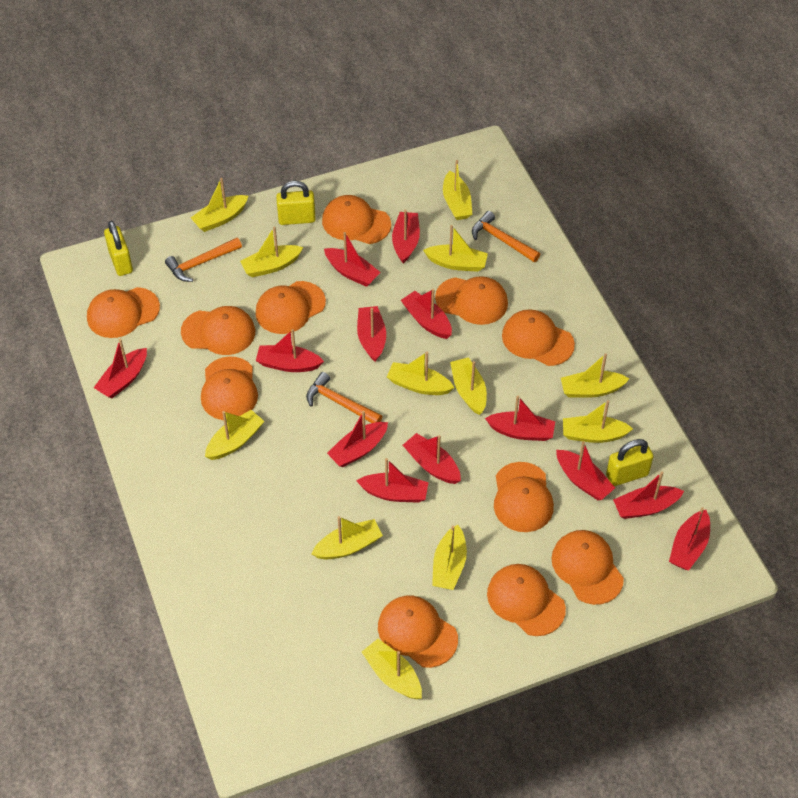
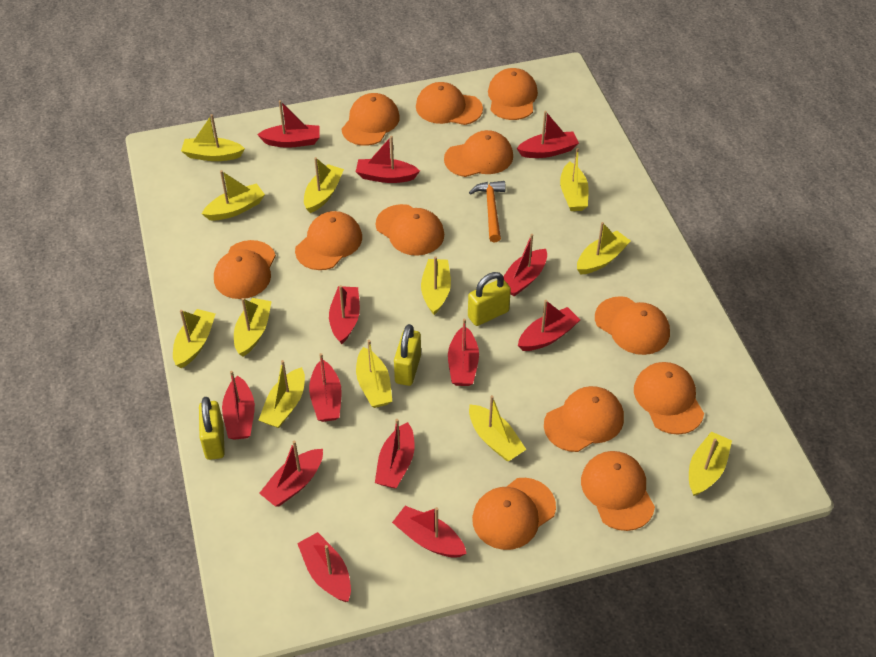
orange cap: 11 -> 12
orange hammer: 3 -> 1

